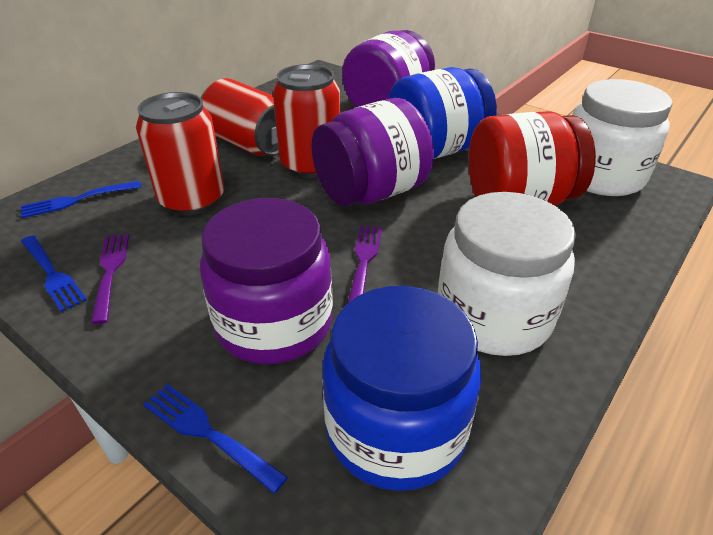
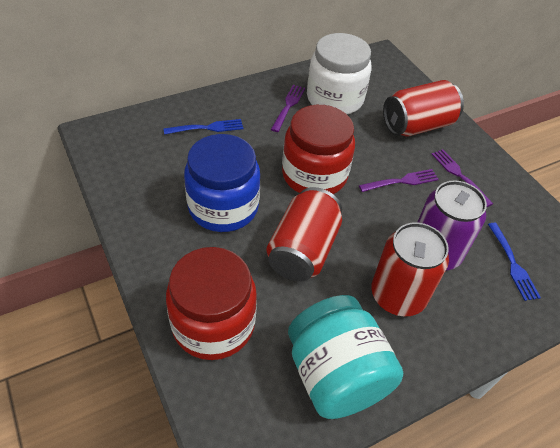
blue fork: 3 -> 2
blue jar: 2 -> 1
purple can: 0 -> 1
purple fork: 2 -> 3
purple jar: 3 -> 0
red jar: 1 -> 2
turquoise jar: 0 -> 1
white jar: 2 -> 1

